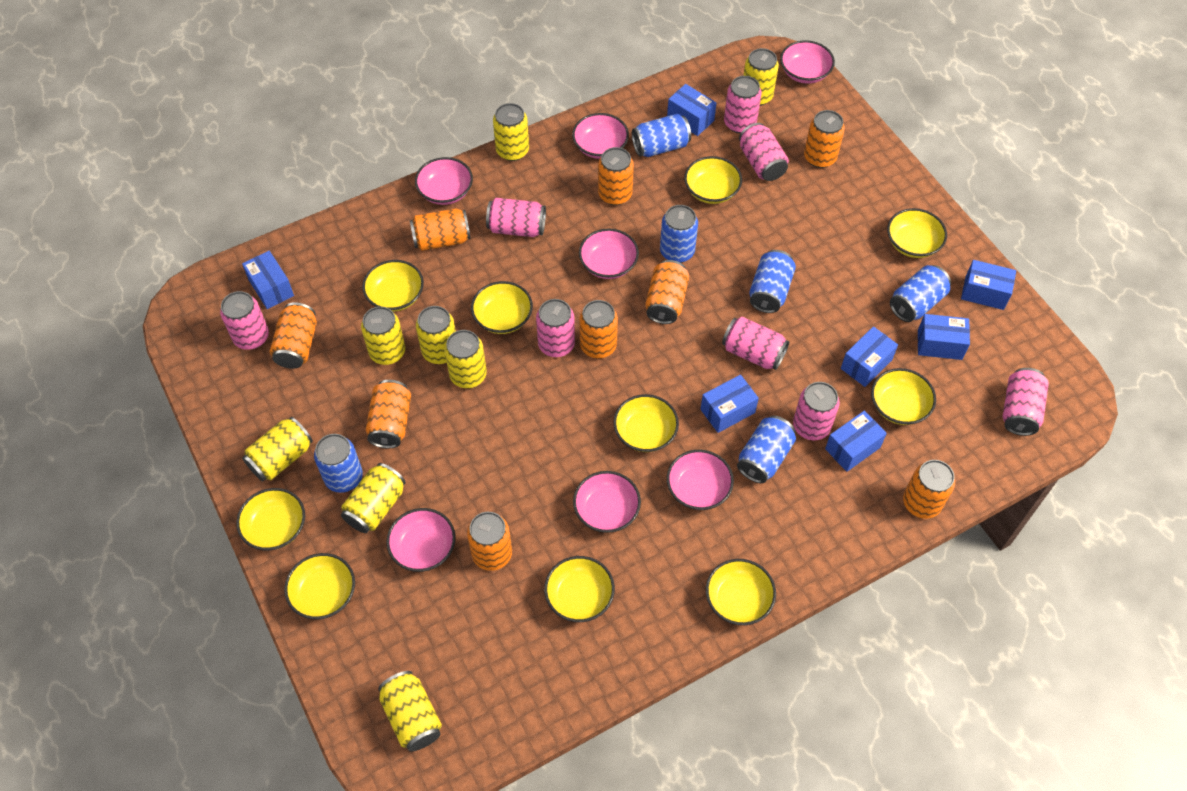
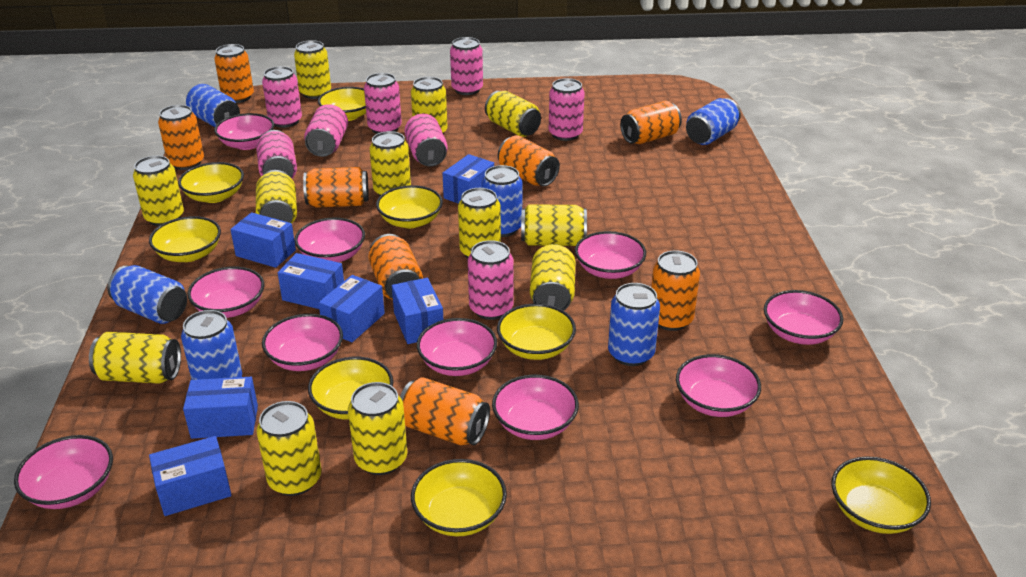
orange can: 9 -> 8
pink bowl: 7 -> 10
yellow bowl: 10 -> 8
yellow can: 8 -> 12

